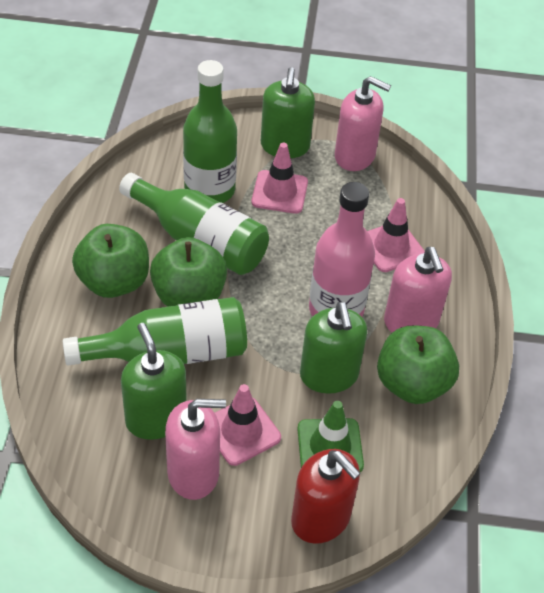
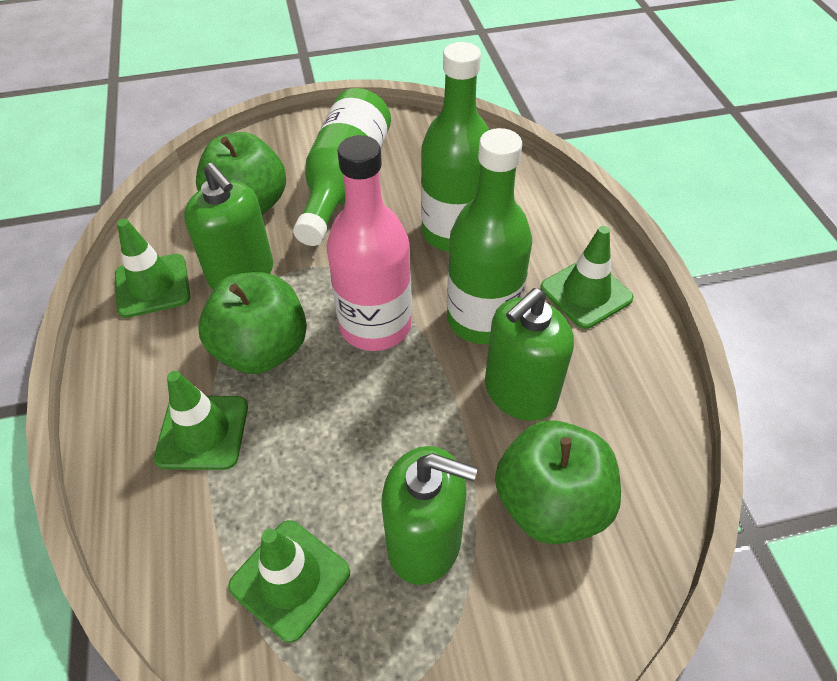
green traffic cone: 1 -> 4
pink soap dispenser: 3 -> 0
pink traffic cone: 3 -> 0
red soap dispenser: 1 -> 0

